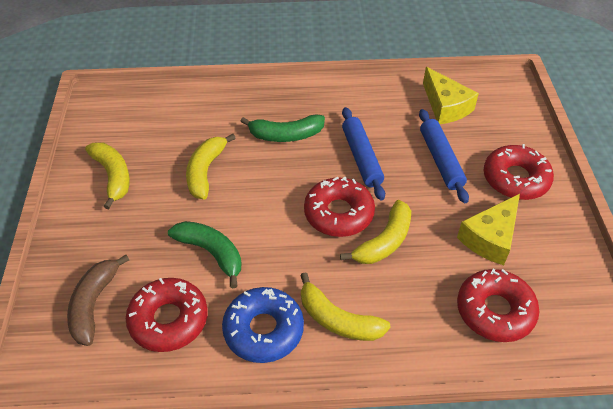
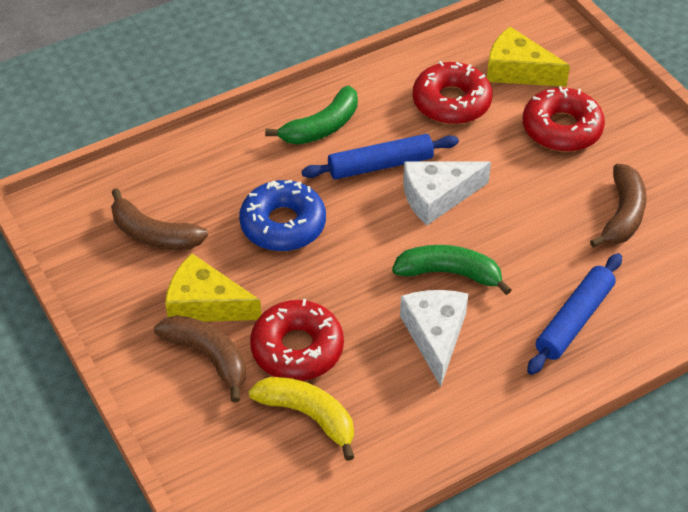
brown banana: 1 -> 3
red donut: 4 -> 3
white cheese: 0 -> 2
yellow banana: 4 -> 1

